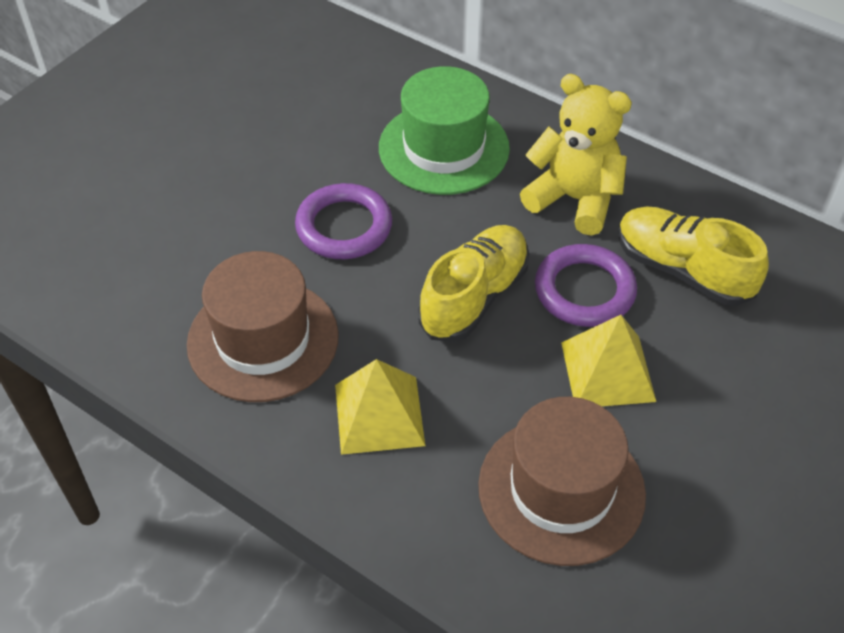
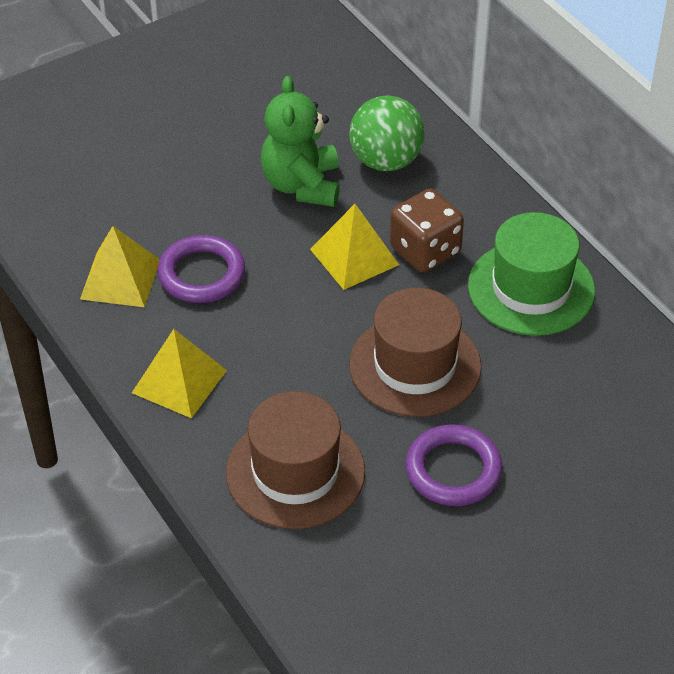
brown dice: 0 -> 1
green ball: 0 -> 1
green teddy bear: 0 -> 1
yellow pyramid: 2 -> 3
yellow shoe: 2 -> 0
yellow teddy bear: 1 -> 0

